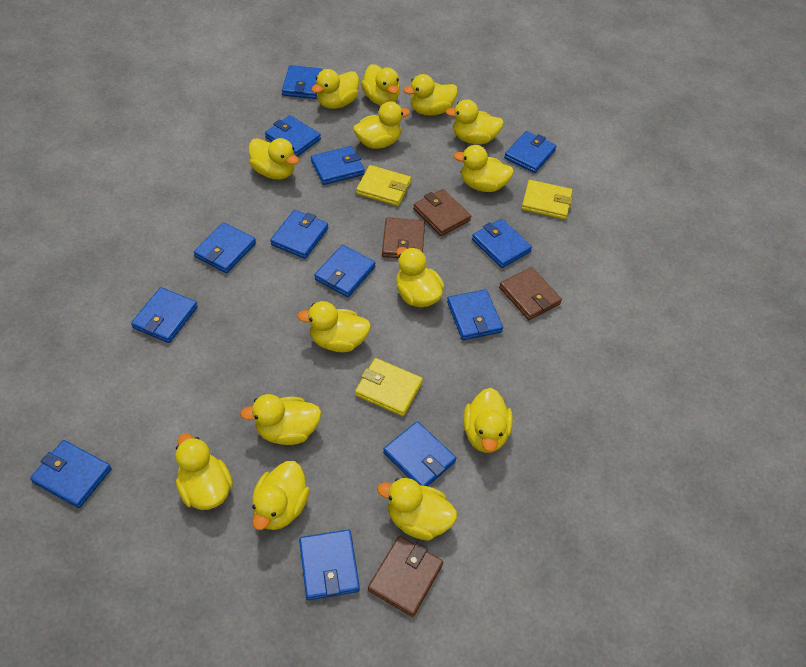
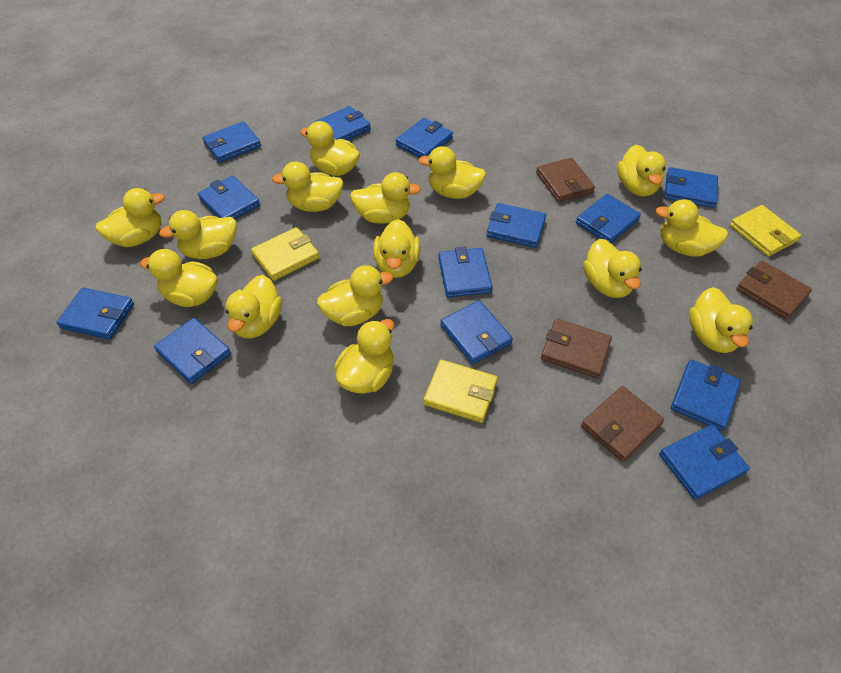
yellow duck: 14 -> 15

